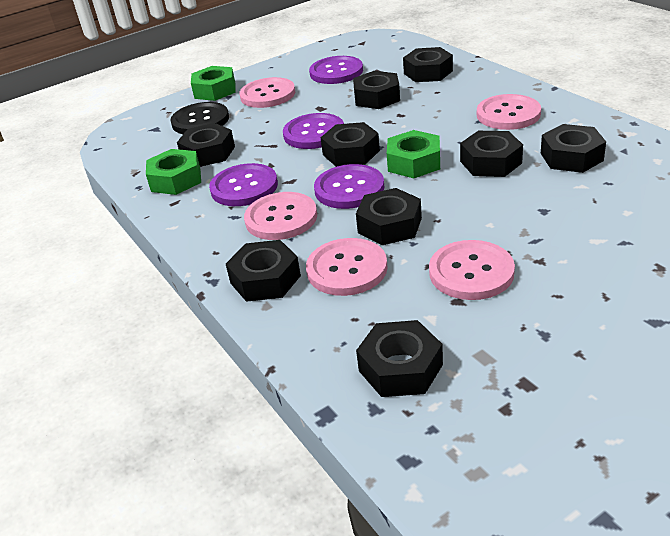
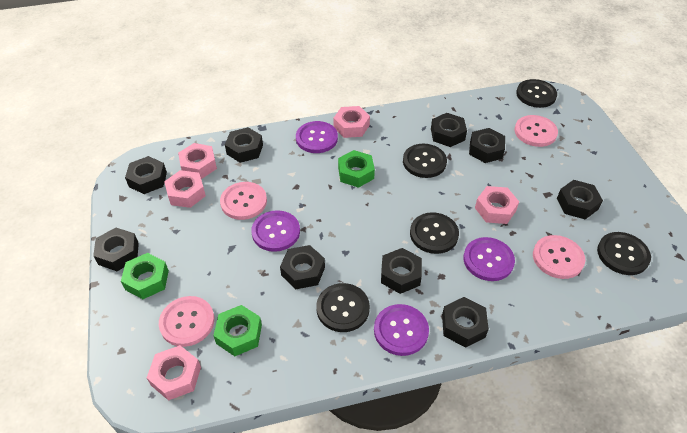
black button: 1 -> 5
pink button: 5 -> 4
pink nut: 0 -> 5

